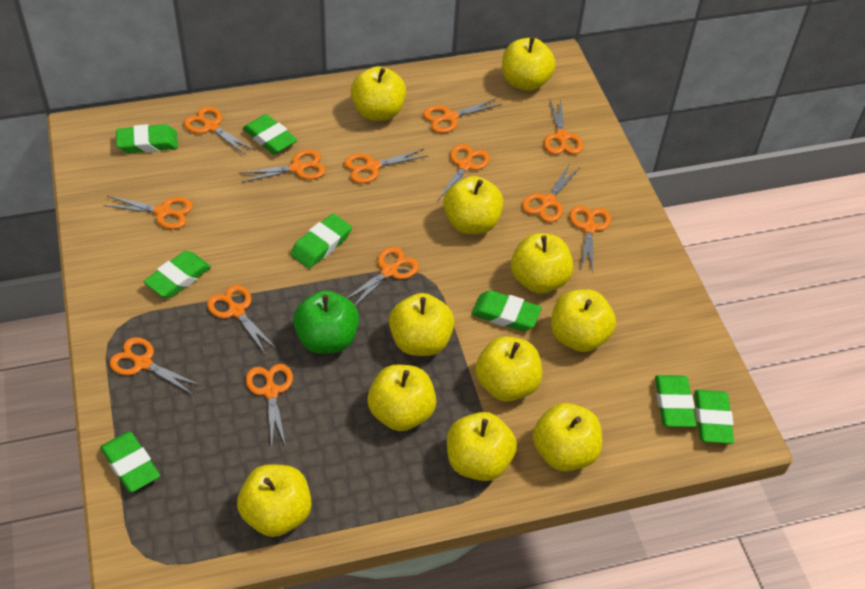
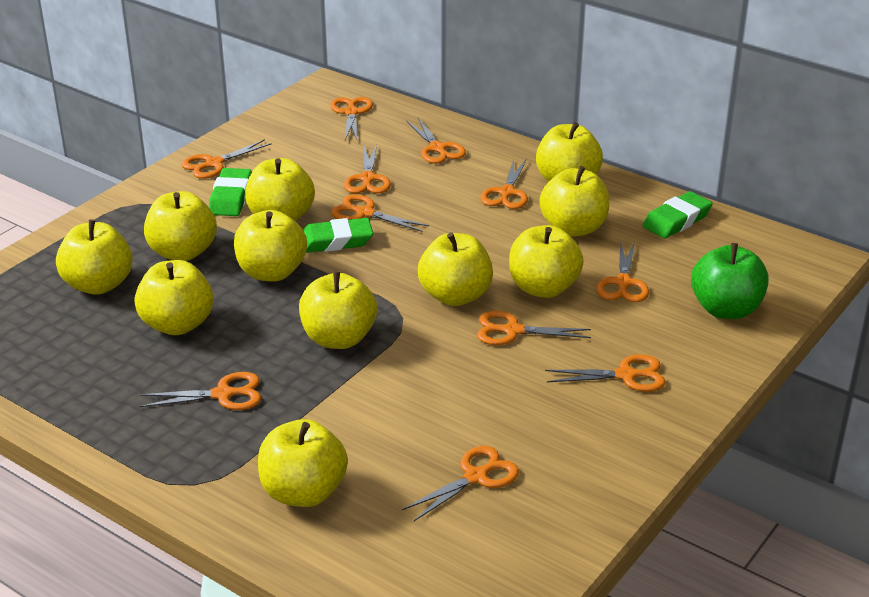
green eraser: 8 -> 3
orange scissors: 13 -> 11

